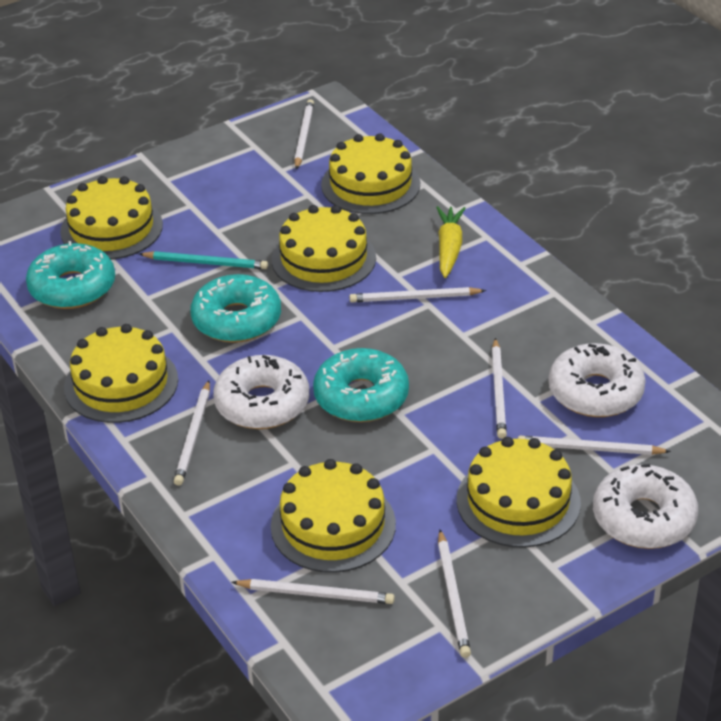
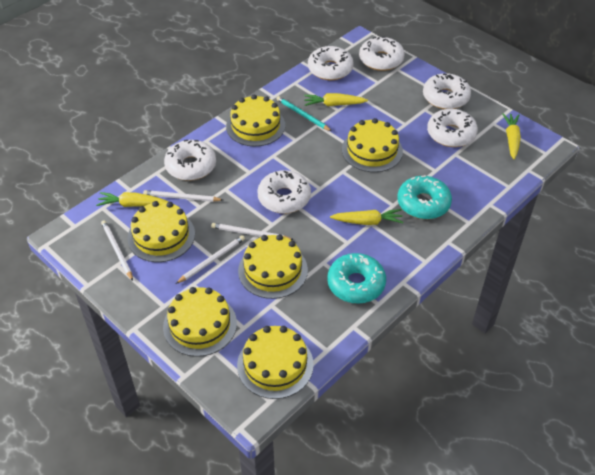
turquoise donut: 3 -> 2
white donut: 3 -> 6
white pencil: 7 -> 4
yellow carrot: 1 -> 4

